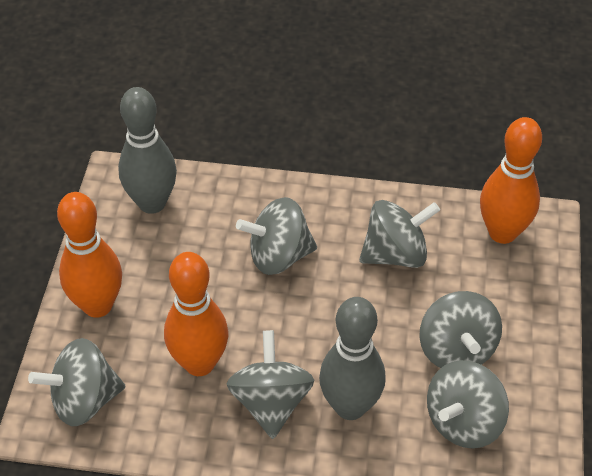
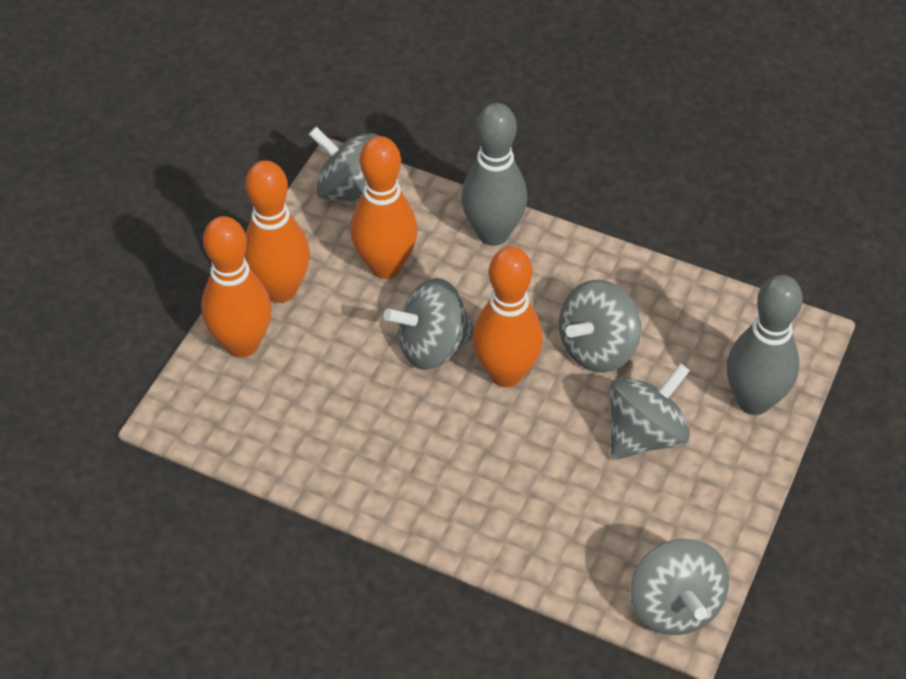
grey spinning top: 6 -> 5
orange bowling pin: 3 -> 4

